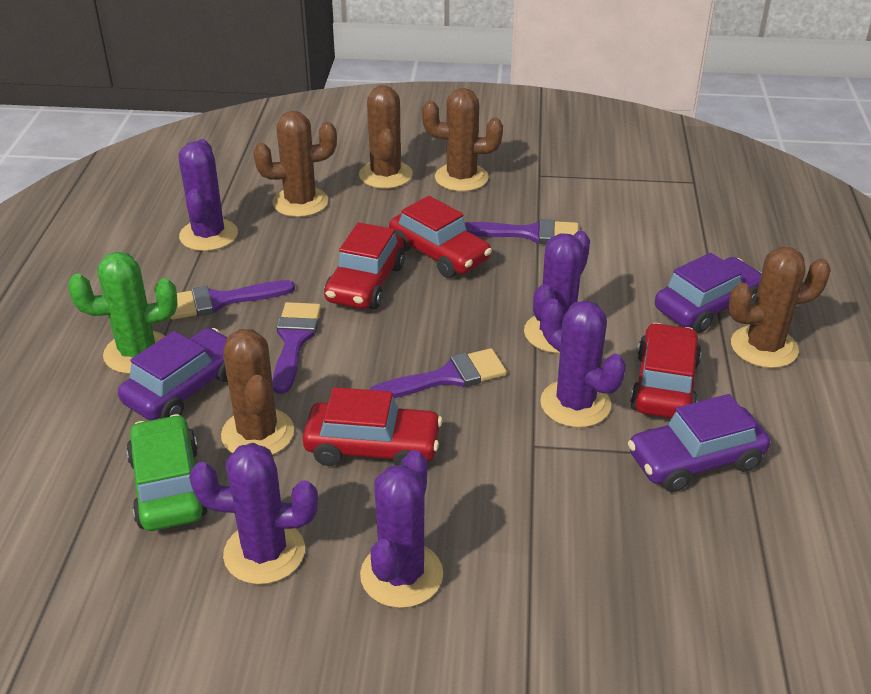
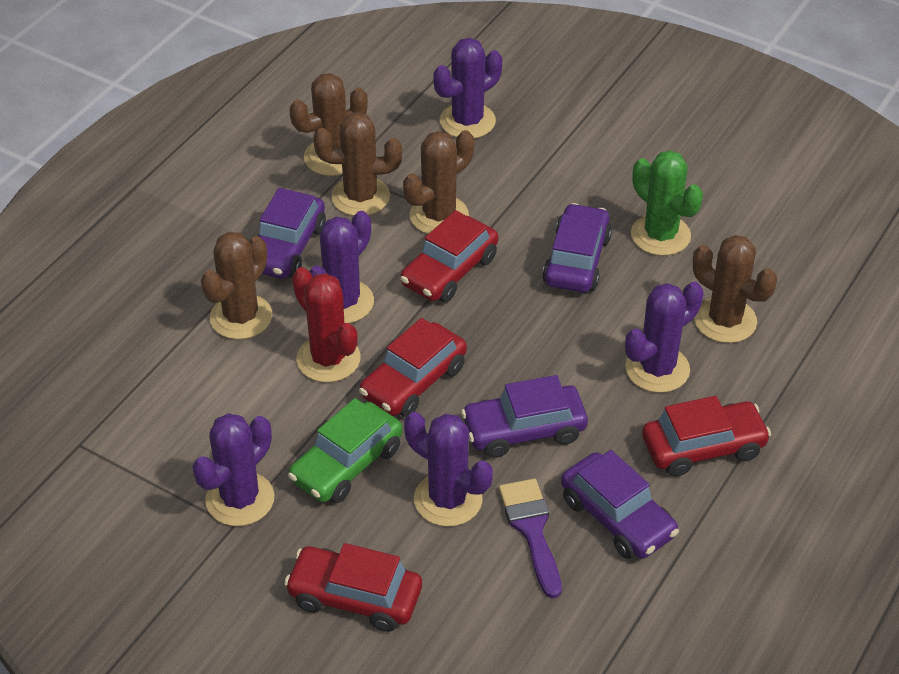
purple brush: 4 -> 1
purple car: 3 -> 4
red cactus: 0 -> 1

